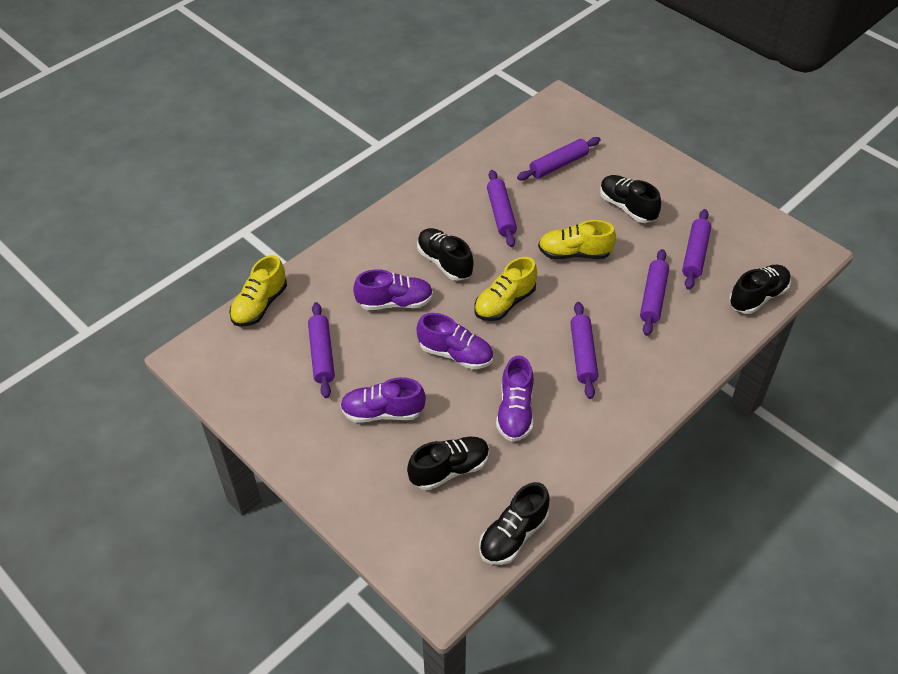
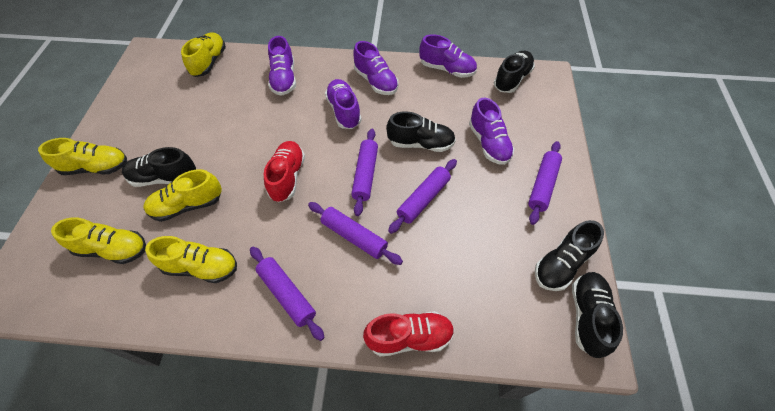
purple rolling pin: 6 -> 5
purple shoe: 4 -> 5
red shoe: 0 -> 2
yellow shoe: 3 -> 5

